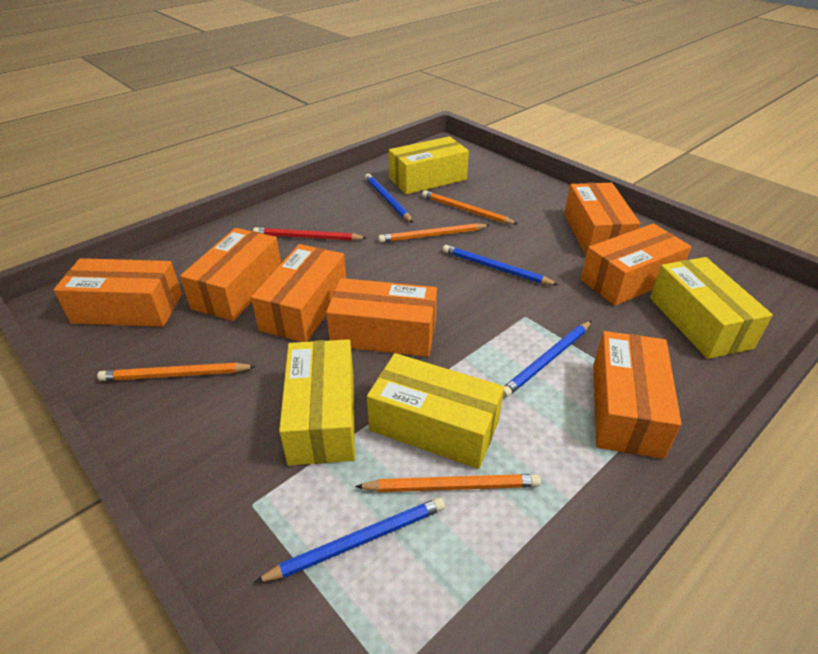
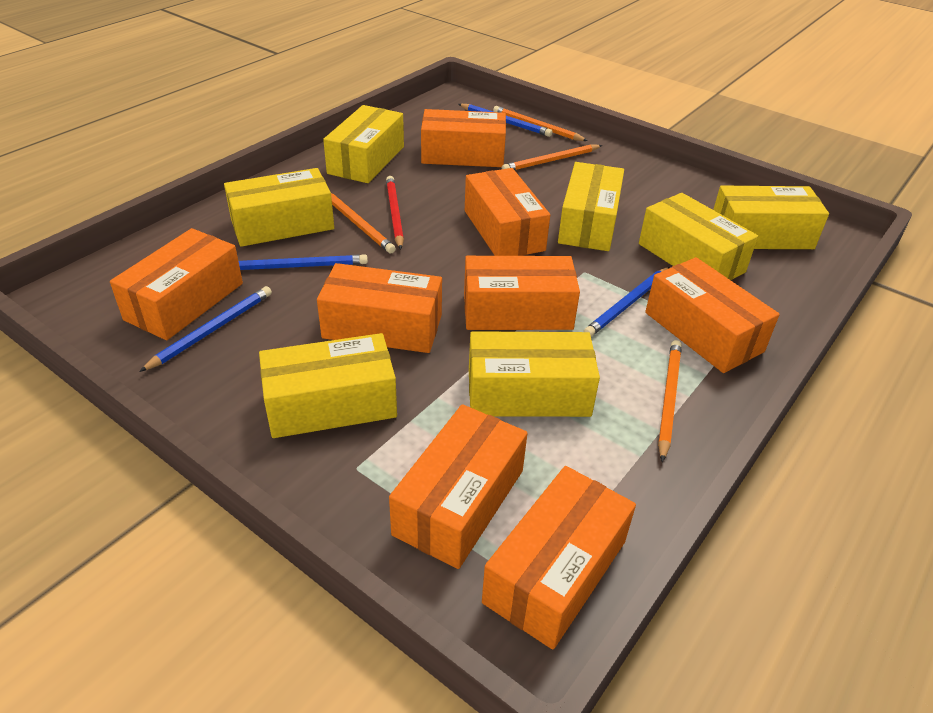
orange box: 7 -> 8
yellow box: 4 -> 7

